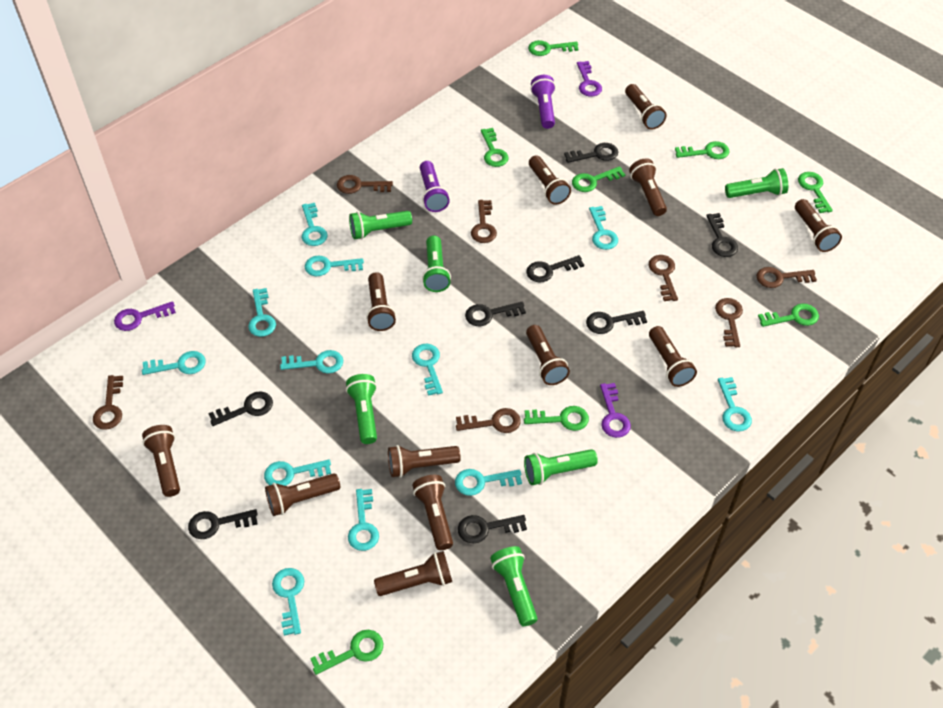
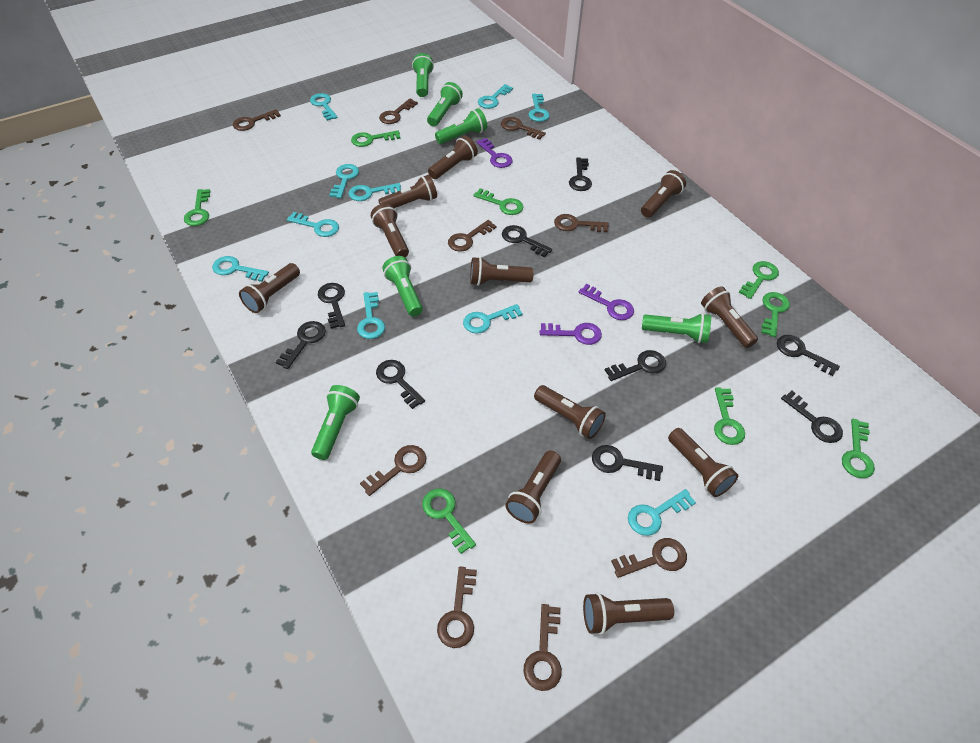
black key: 8 -> 9
brown flashlight: 12 -> 11
brown key: 7 -> 9
purple flashlight: 2 -> 0
turquoise key: 12 -> 10

